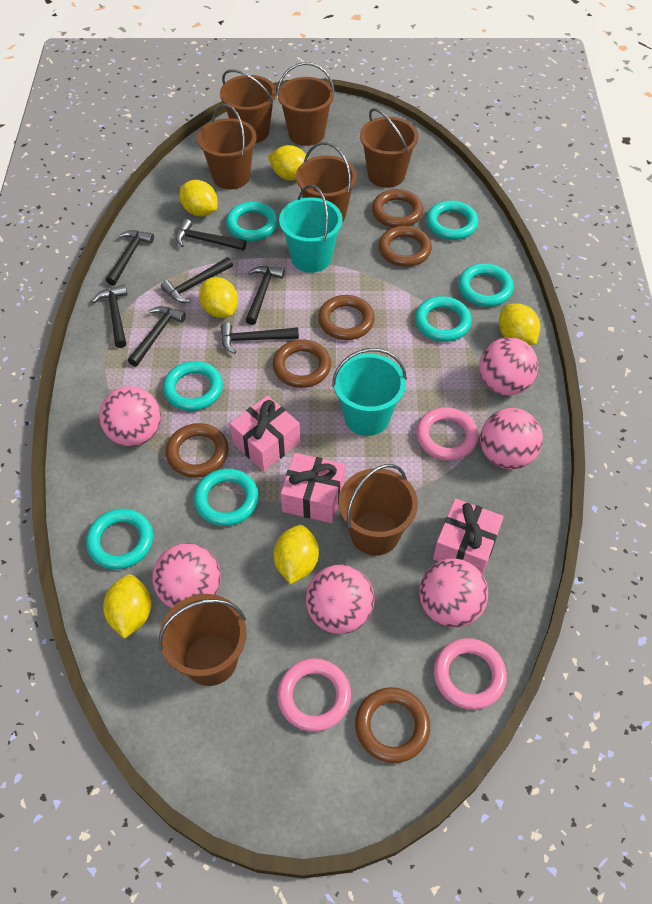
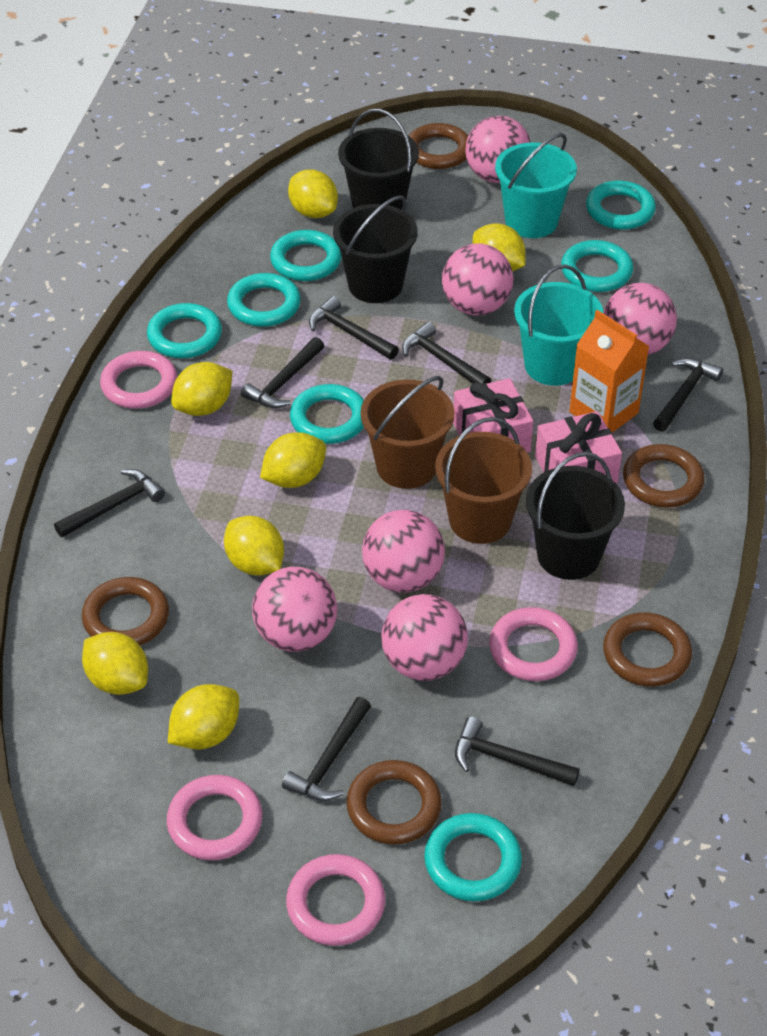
black bucket: 0 -> 3
brown bucket: 7 -> 2
brown ring: 6 -> 5
orange carton: 0 -> 1
pink gift: 3 -> 2
pink ring: 3 -> 4
yellow lemon: 6 -> 7

